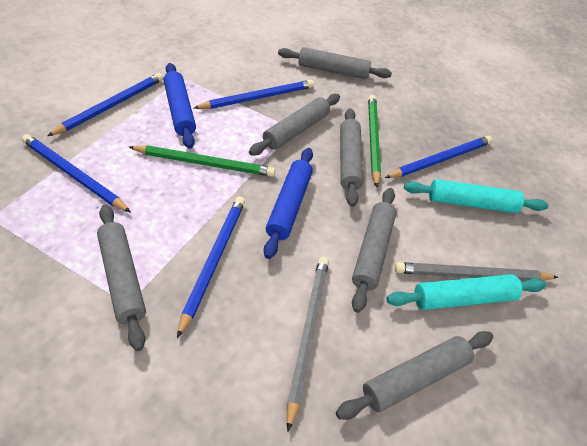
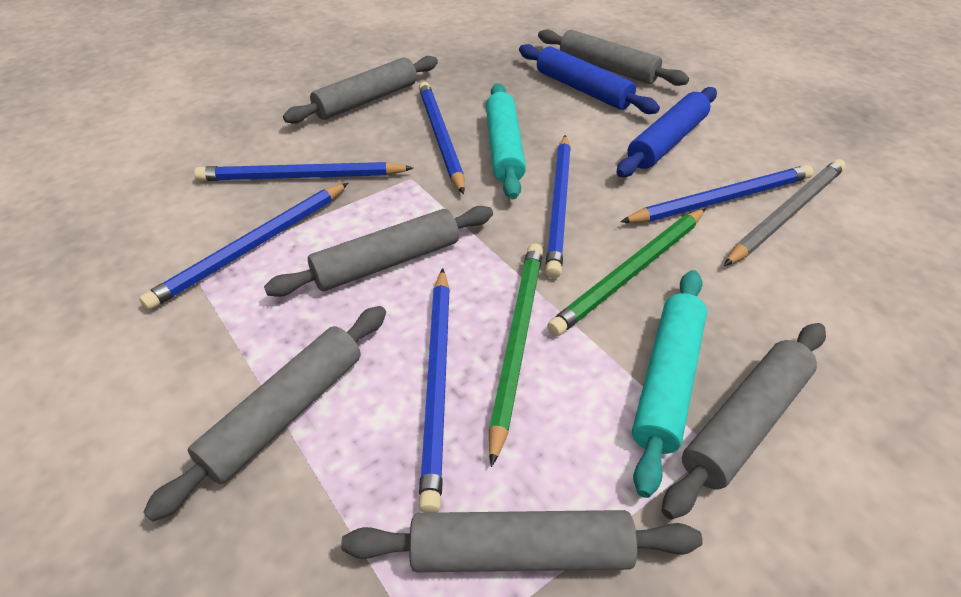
blue pencil: 5 -> 6
grey pencil: 2 -> 1

